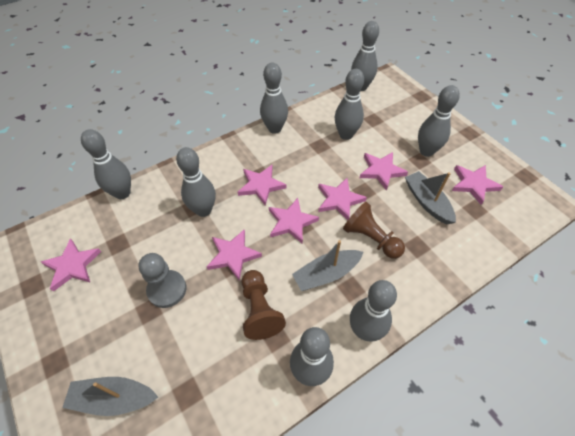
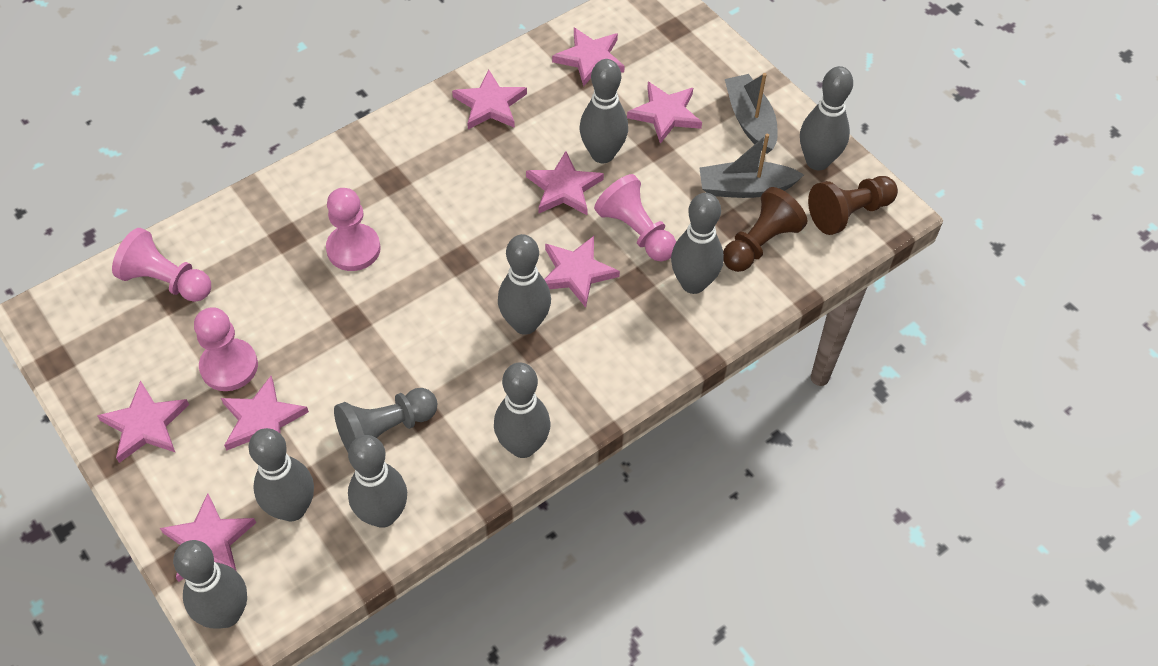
grey boat: 3 -> 2
pink pawn: 0 -> 4
pink star: 7 -> 8

